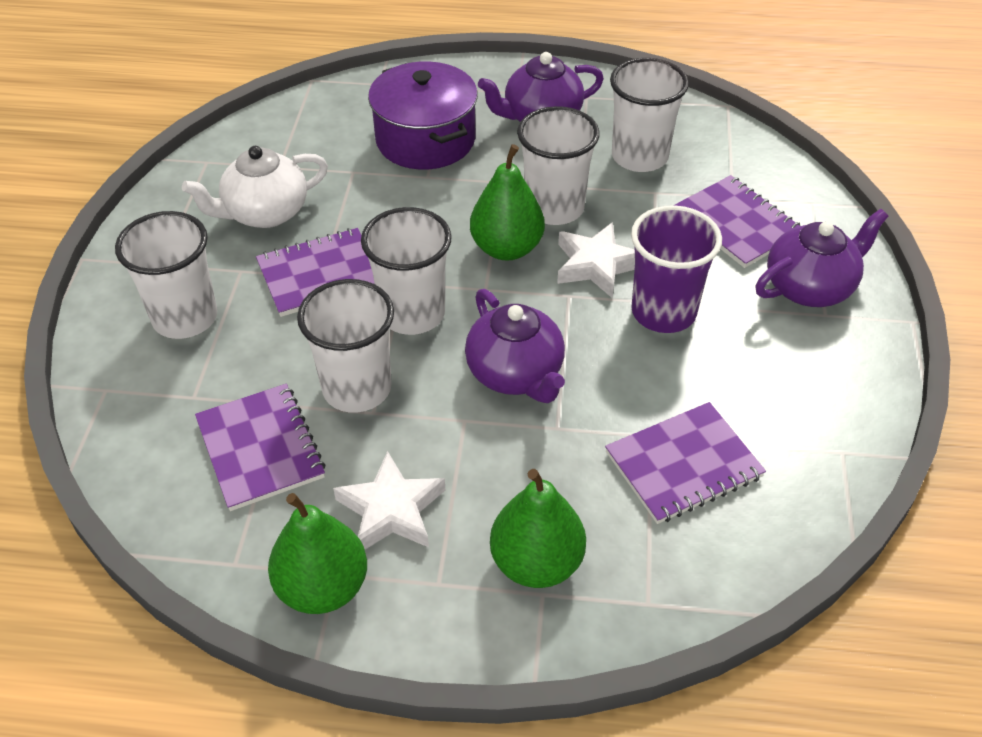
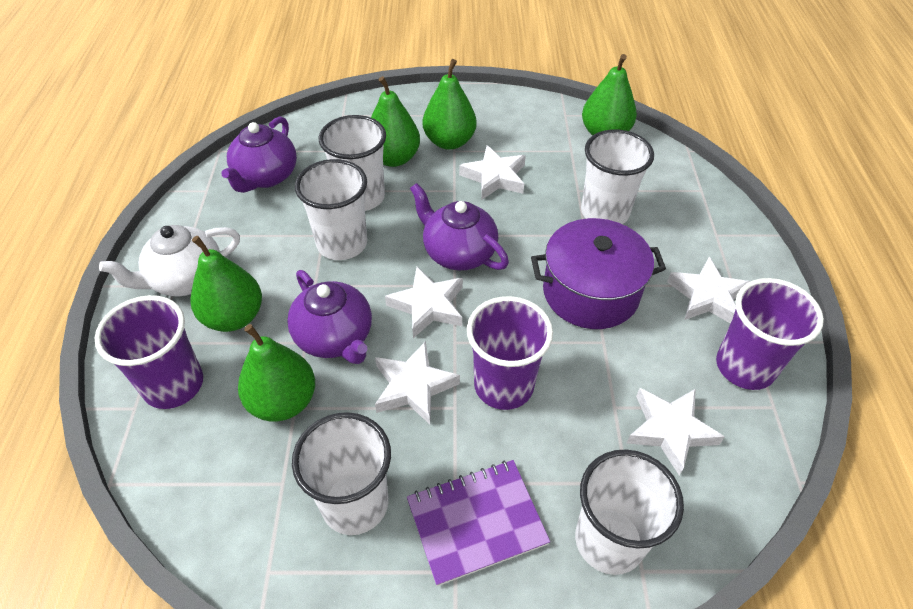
green pear: 3 -> 5
purple cup: 1 -> 3
purple notebook: 4 -> 1
white star: 2 -> 5

